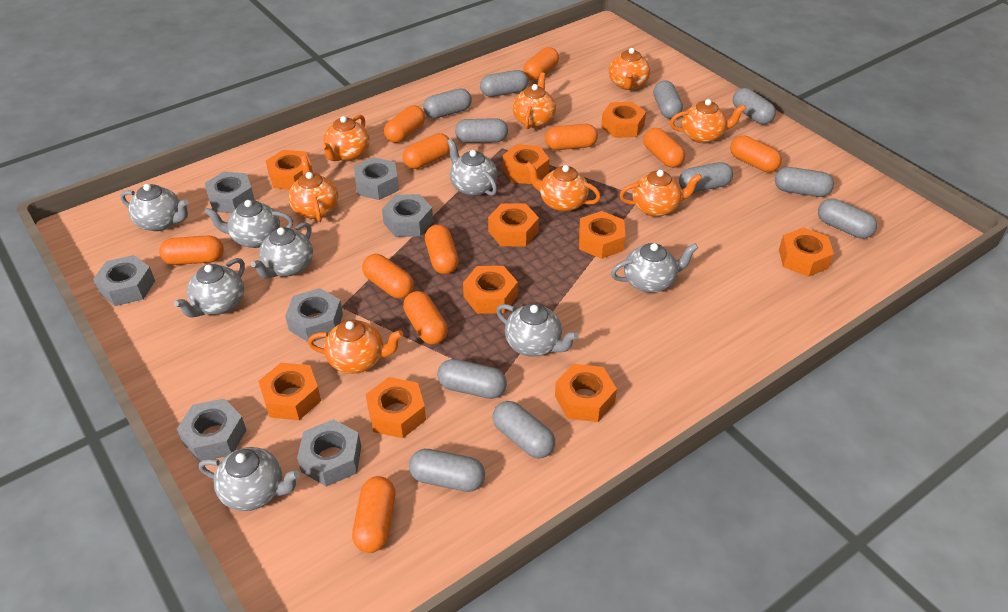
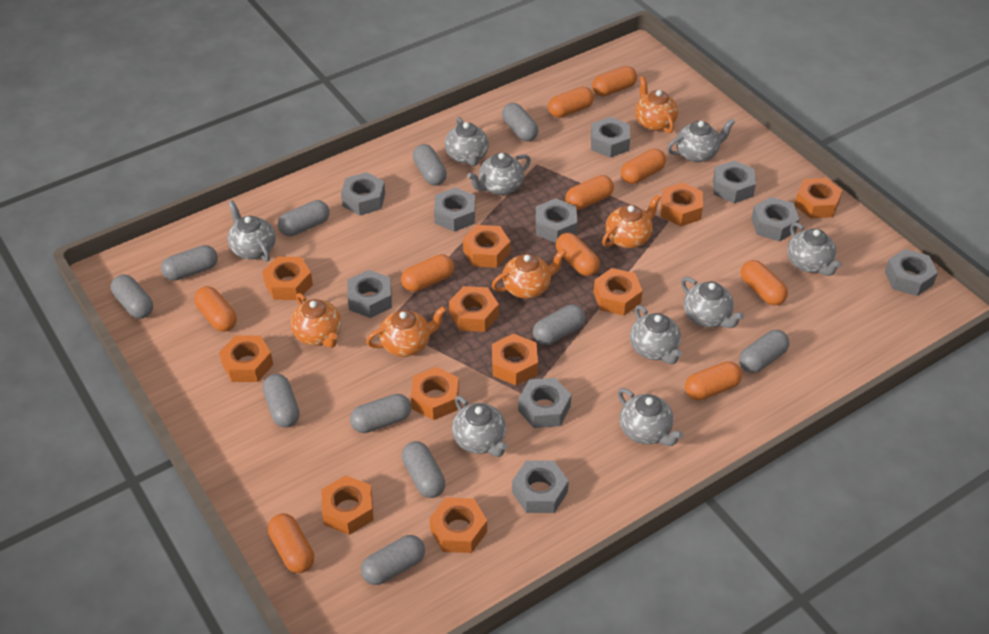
grey nut: 7 -> 10
grey teapot: 8 -> 9
orange capsule: 11 -> 10
orange nut: 10 -> 11
orange teapot: 8 -> 5

